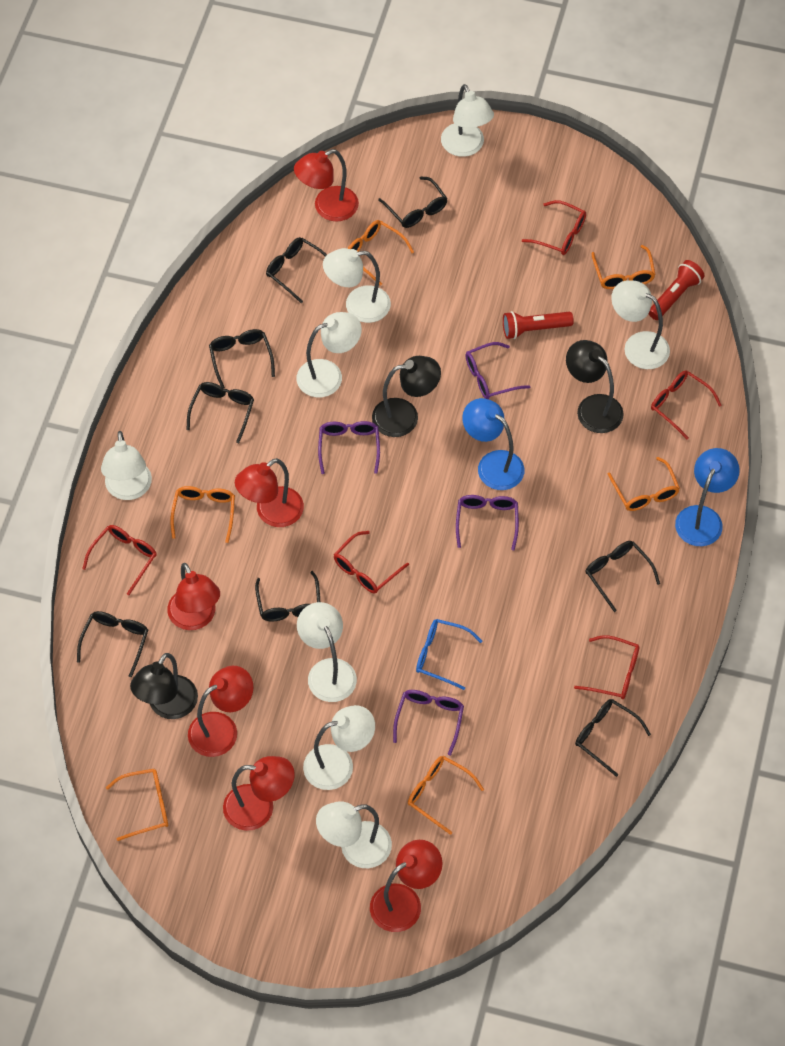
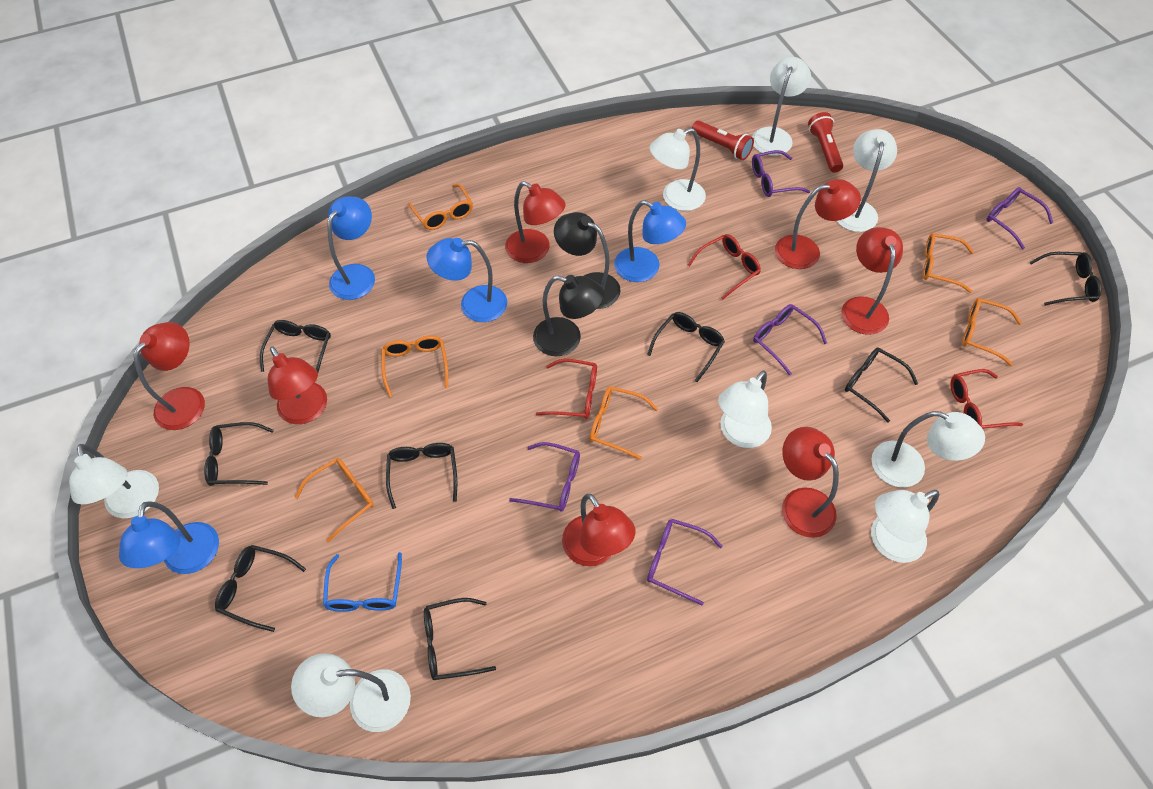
black lamp: 3 -> 2
blue lamp: 2 -> 4
purple glasses: 4 -> 5
red glasses: 5 -> 3
red lamp: 6 -> 7

